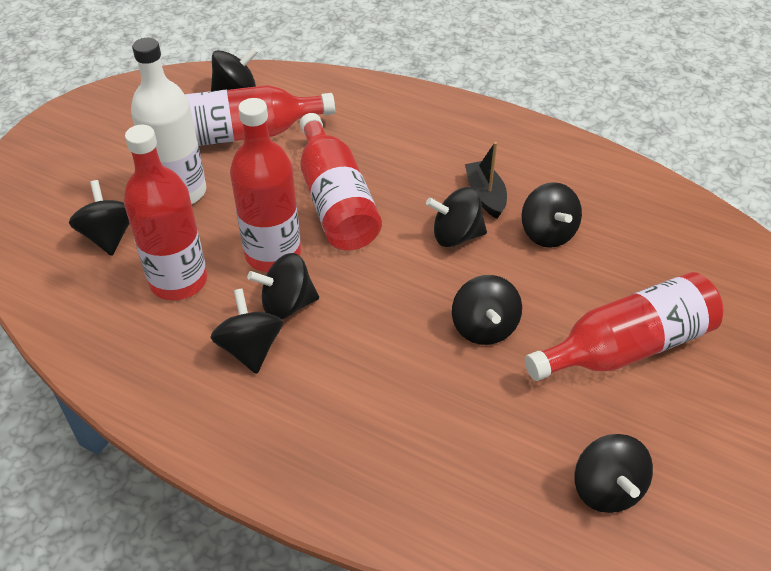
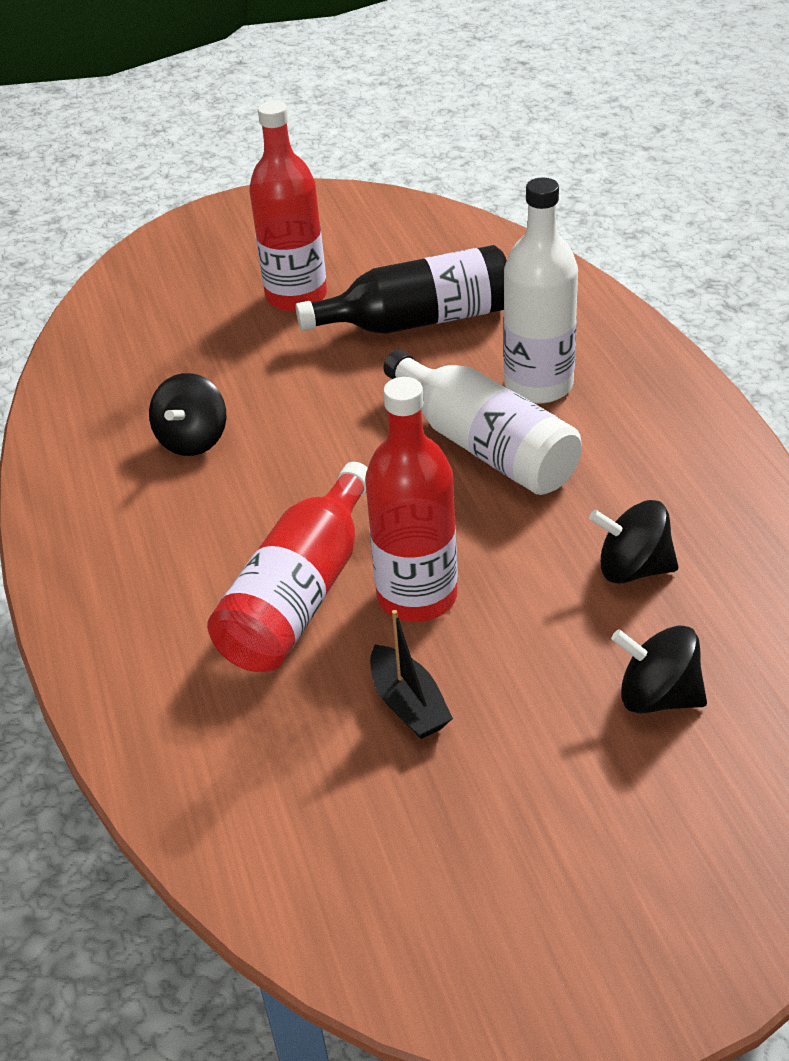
black bottle: 0 -> 1
black spinning top: 8 -> 3
red bottle: 5 -> 3
white bottle: 1 -> 2

